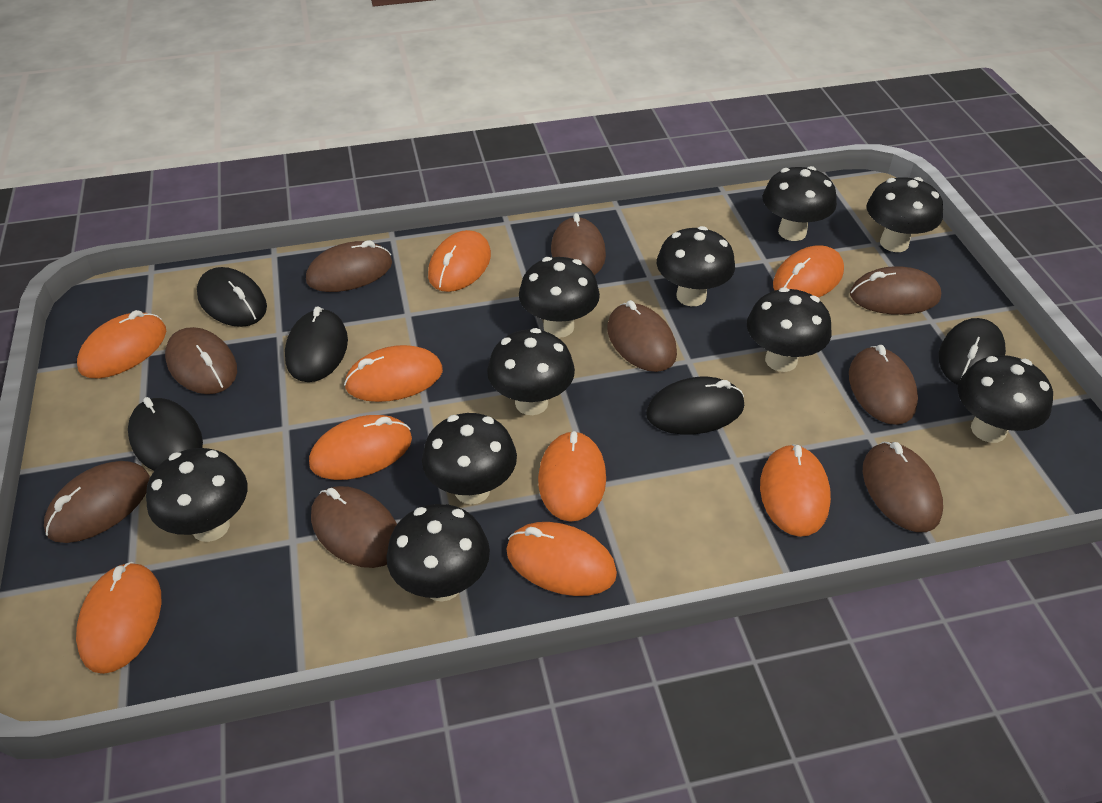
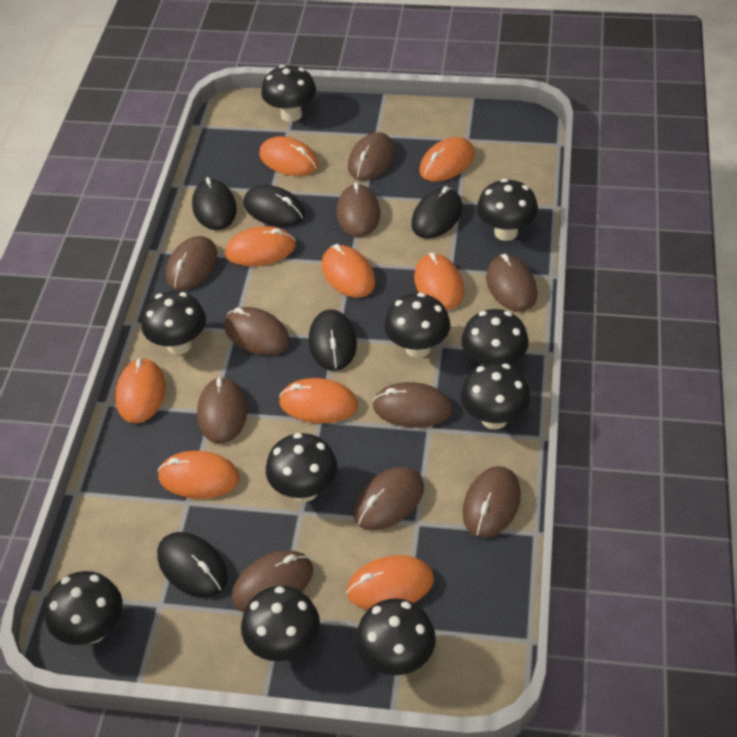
brown mouse: 9 -> 10

